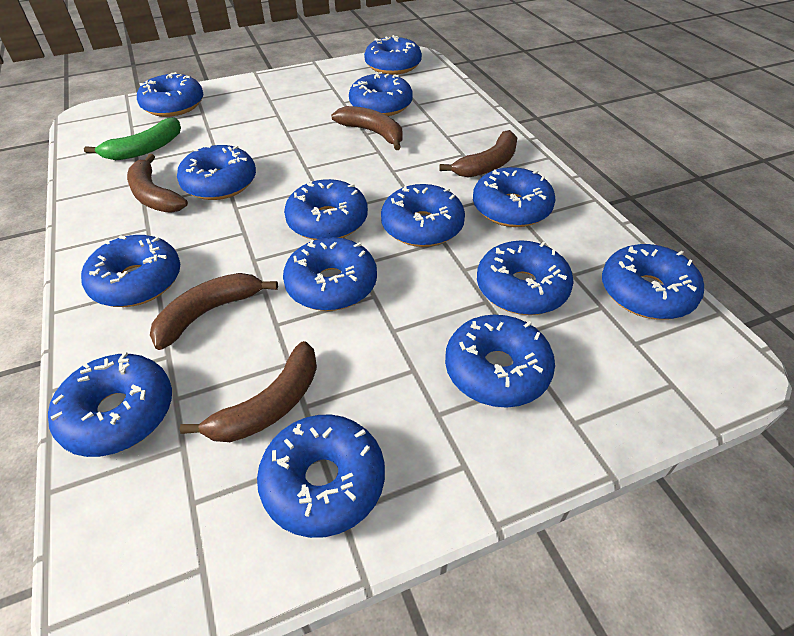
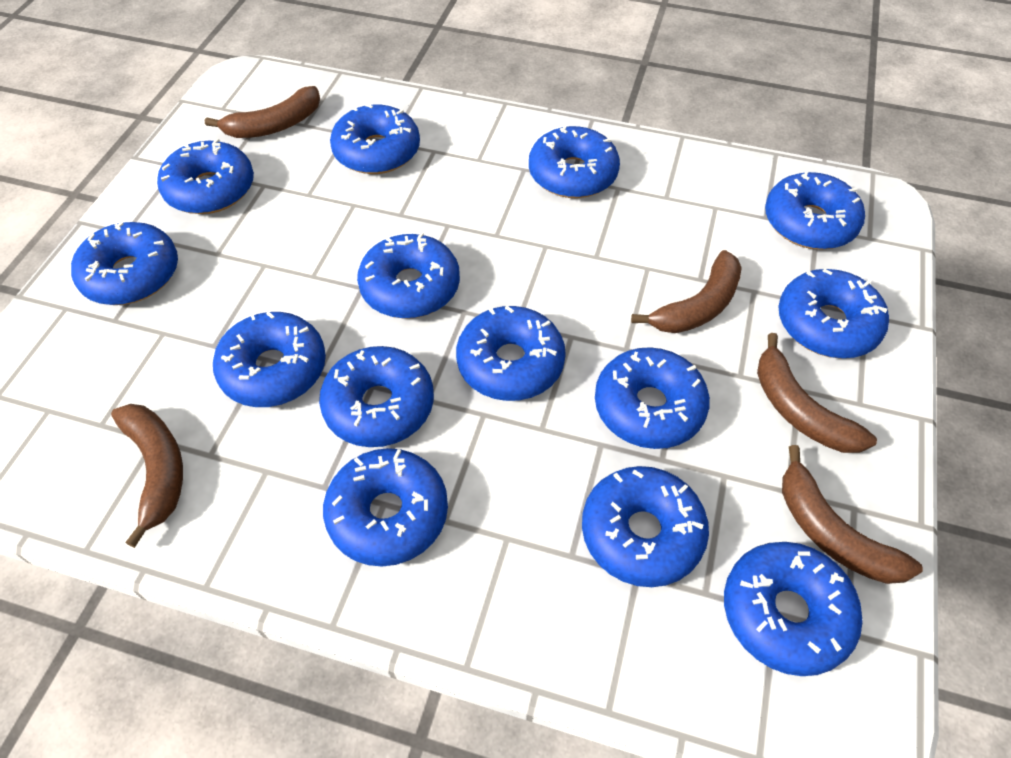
green banana: 1 -> 0

